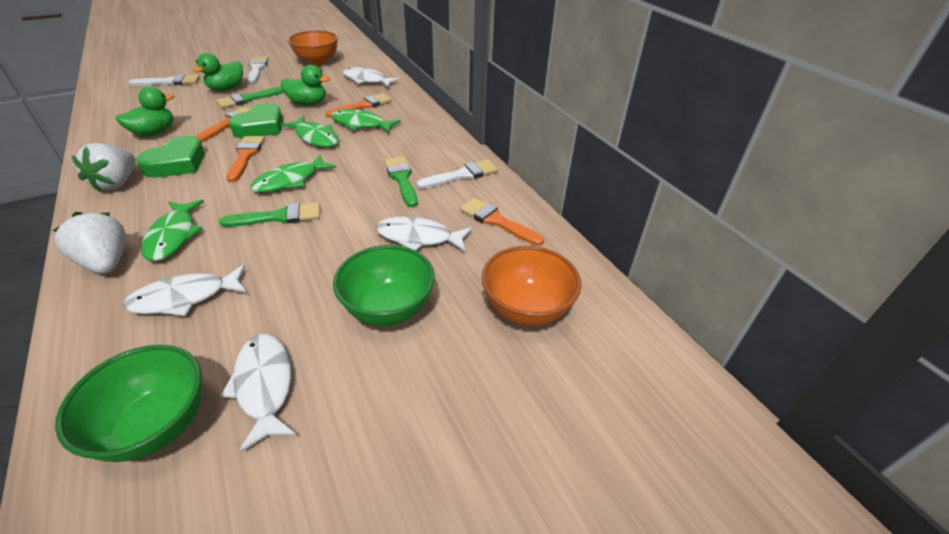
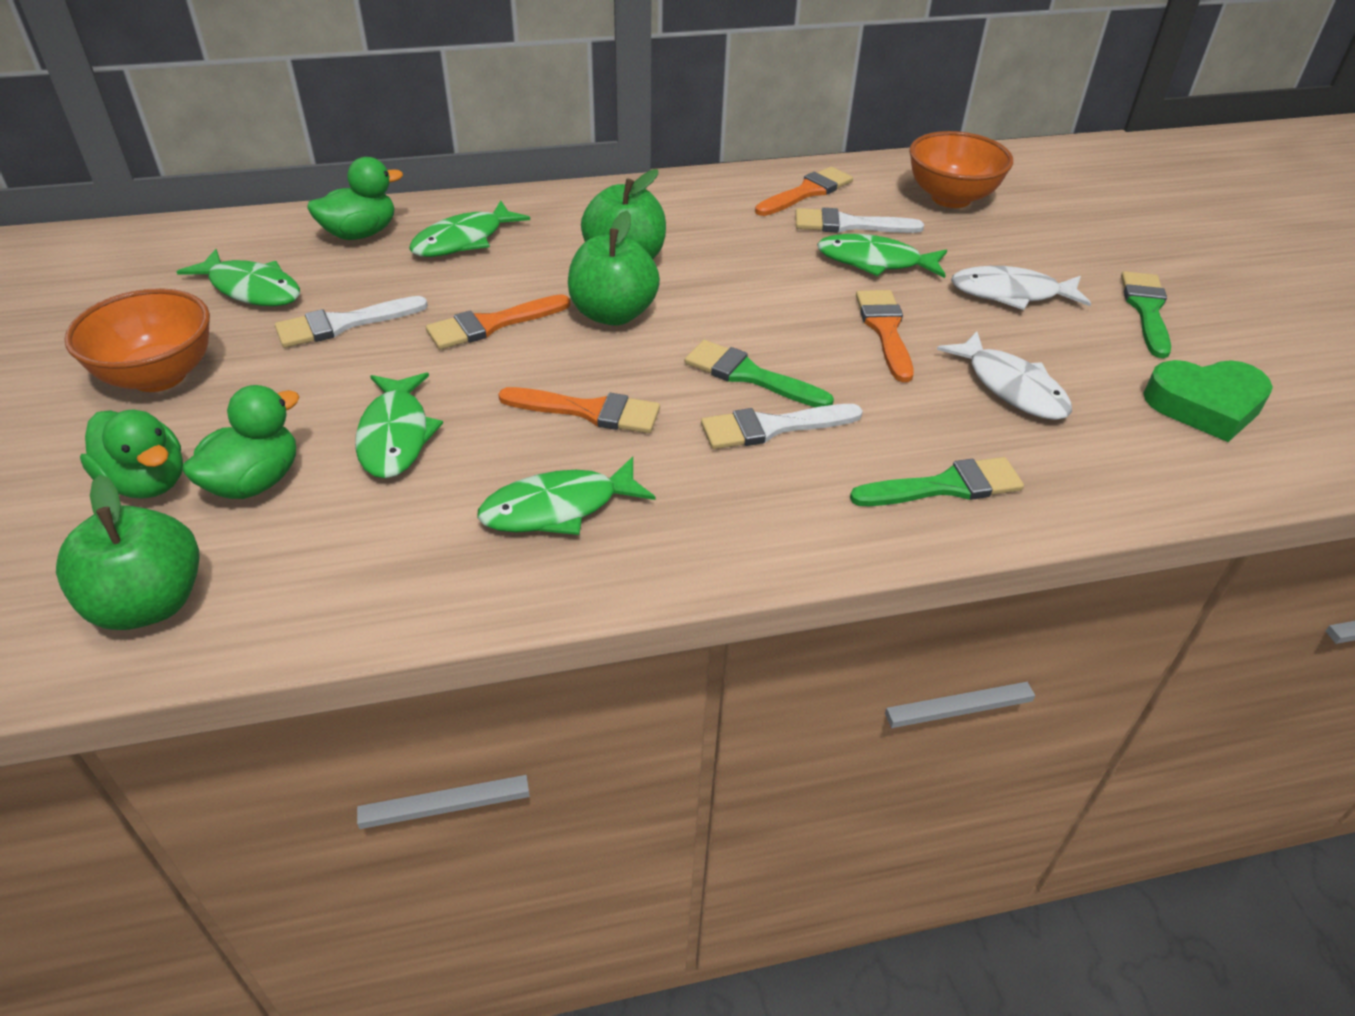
green apple: 0 -> 3
green bowl: 2 -> 0
green fish: 4 -> 5
green heart: 2 -> 1
white fish: 4 -> 2
white strawberry: 2 -> 0

